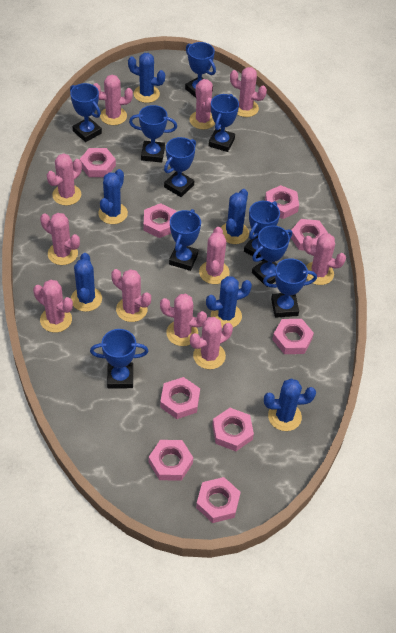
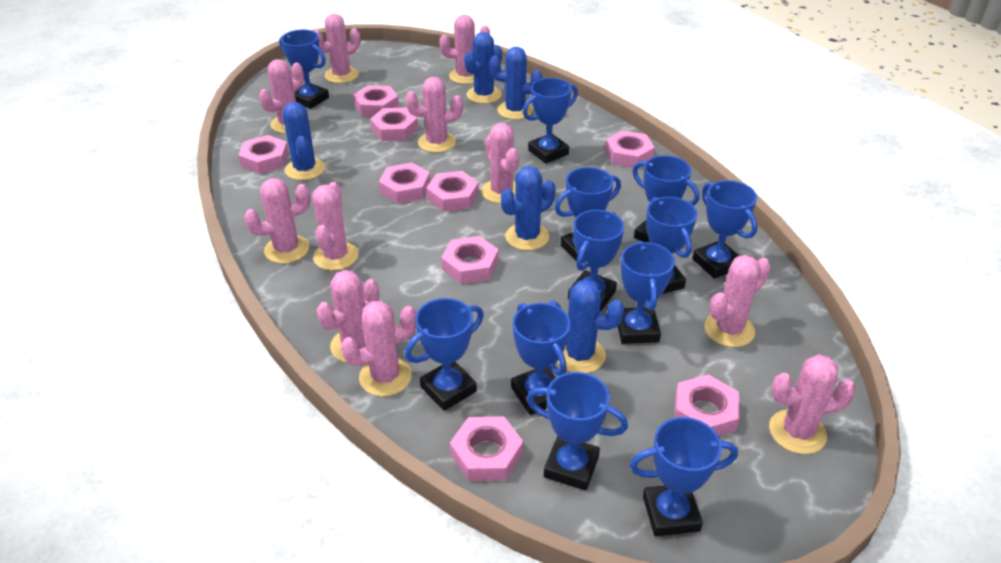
blue cactus: 6 -> 5
blue trophy: 10 -> 12

